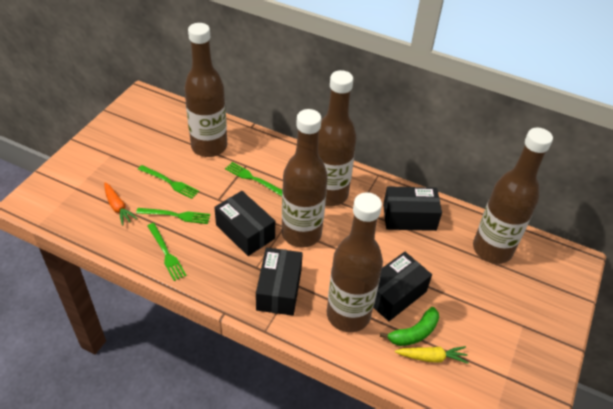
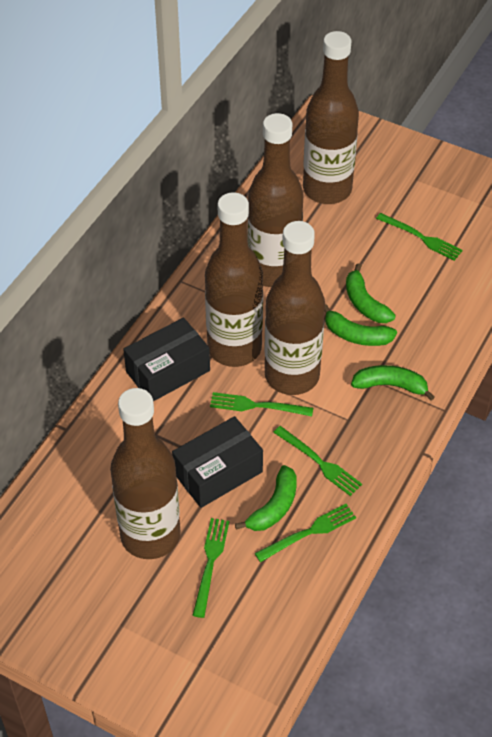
black box: 4 -> 2
green banana: 1 -> 4
green fork: 4 -> 5
orange carrot: 1 -> 0
yellow carrot: 1 -> 0

